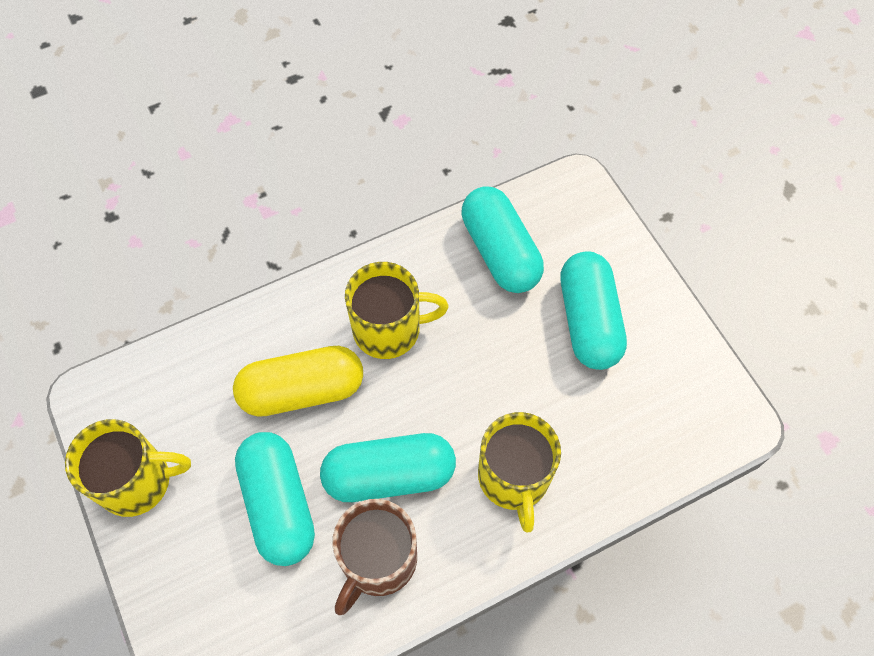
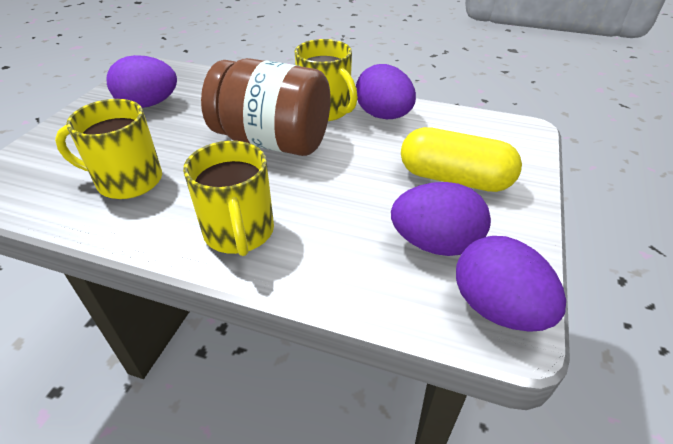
brown jar: 0 -> 1
brown mug: 1 -> 0
purple egg: 0 -> 4
turquoise capsule: 4 -> 0

